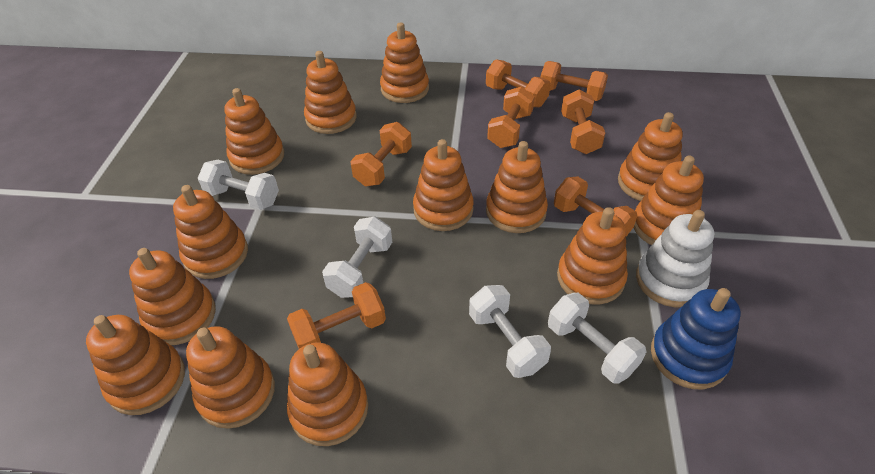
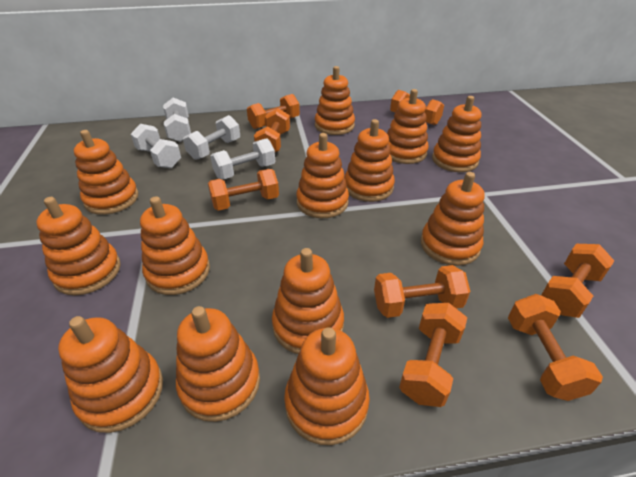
blue stacking toy: 1 -> 0
orange dumbbell: 7 -> 8
white stacking toy: 1 -> 0

